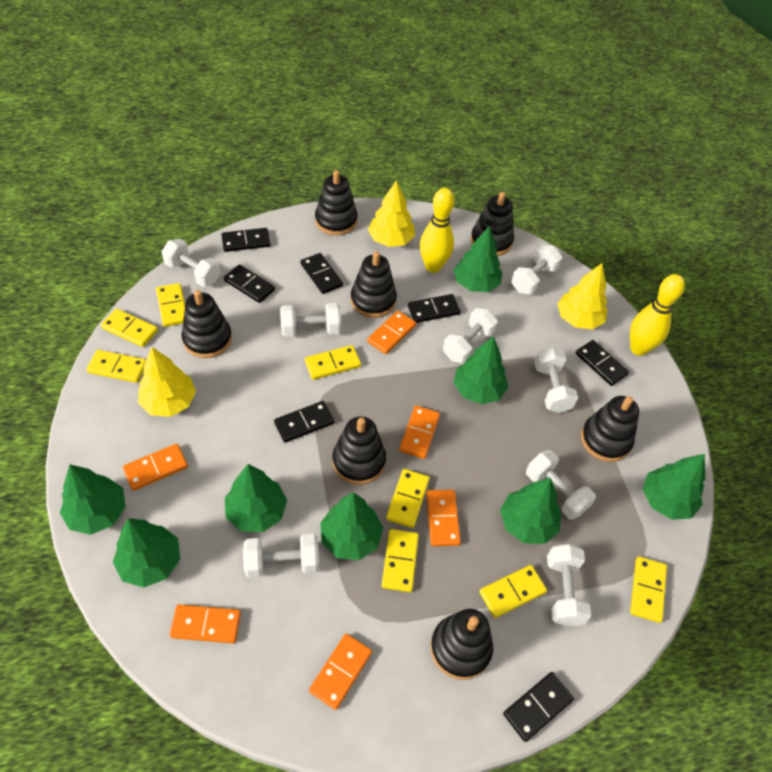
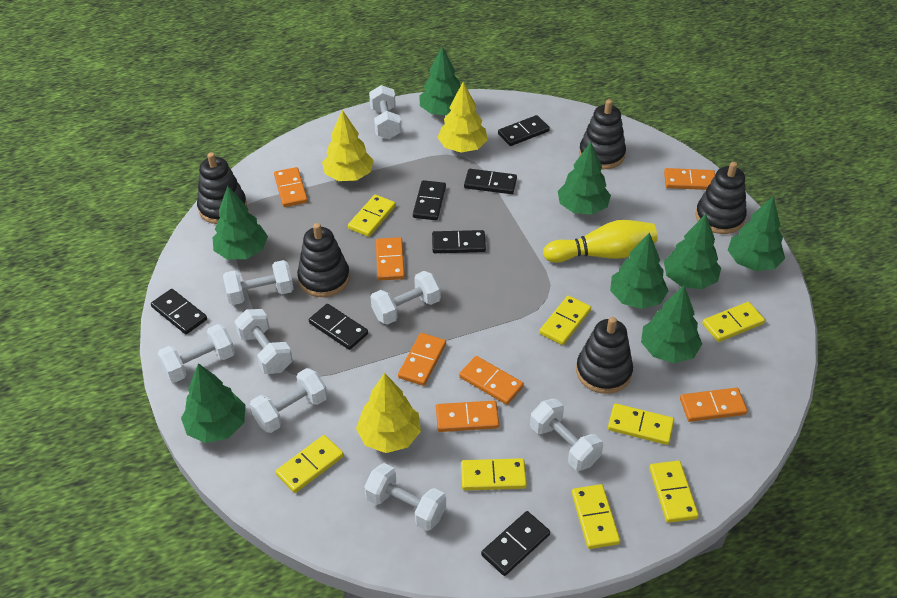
black stacking toy: 7 -> 5
orange domino: 6 -> 7
yellow bowling pin: 2 -> 1

